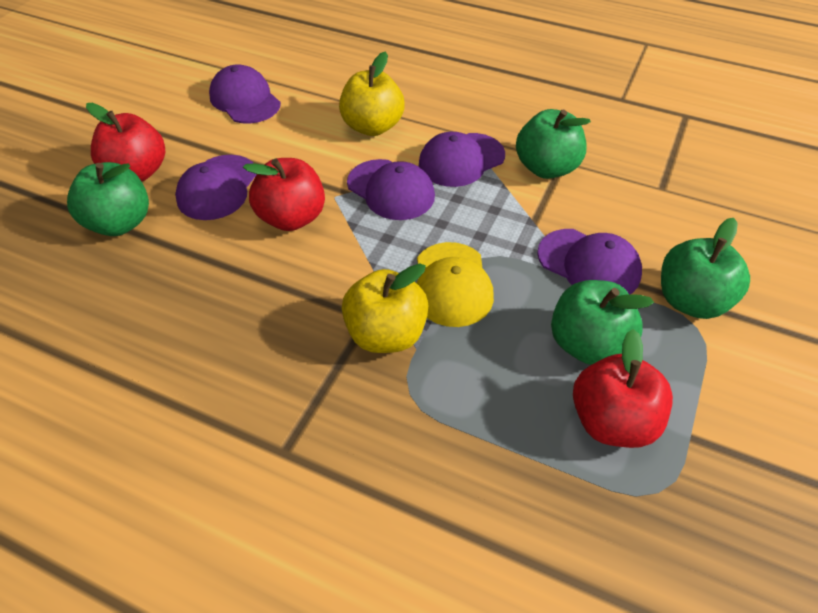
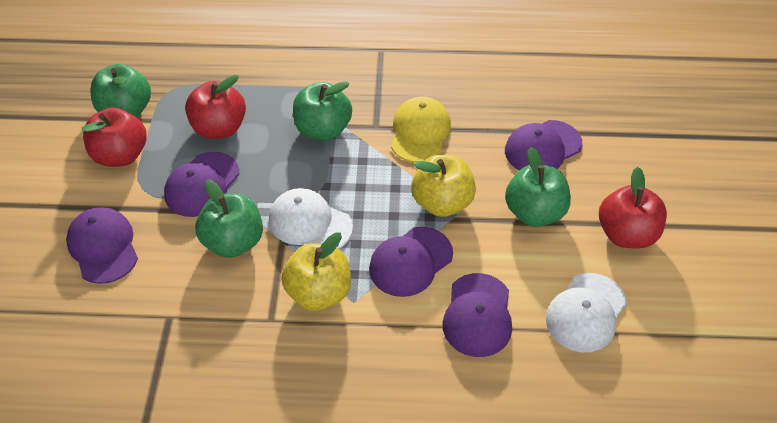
white cap: 0 -> 2

